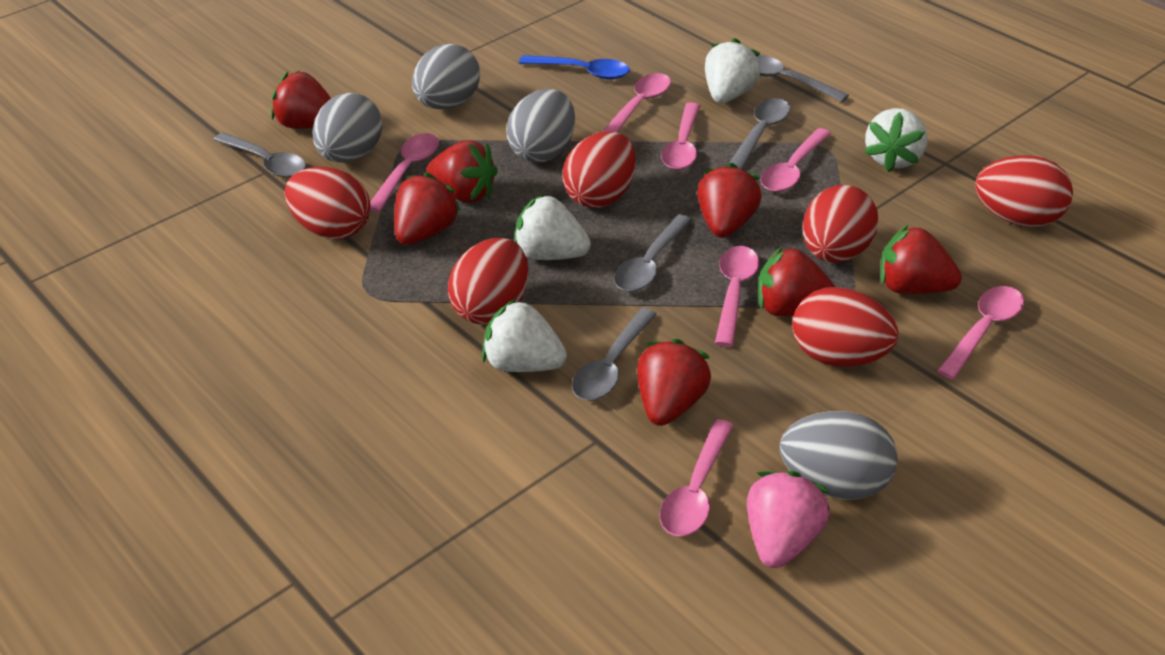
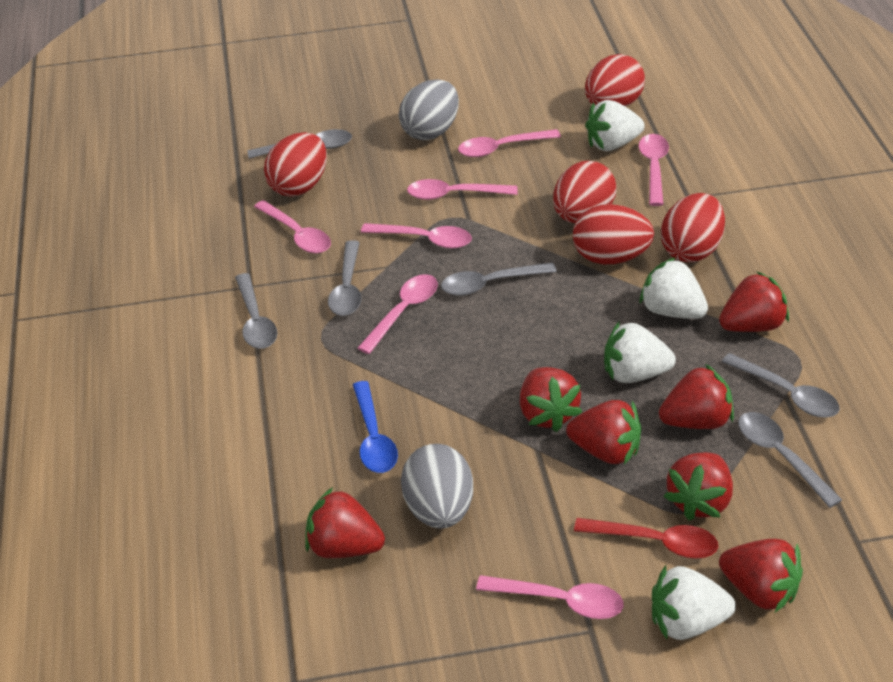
grey egg: 4 -> 2
grey spoon: 5 -> 6
pink strawberry: 1 -> 0
red egg: 6 -> 5
red spoon: 0 -> 1

